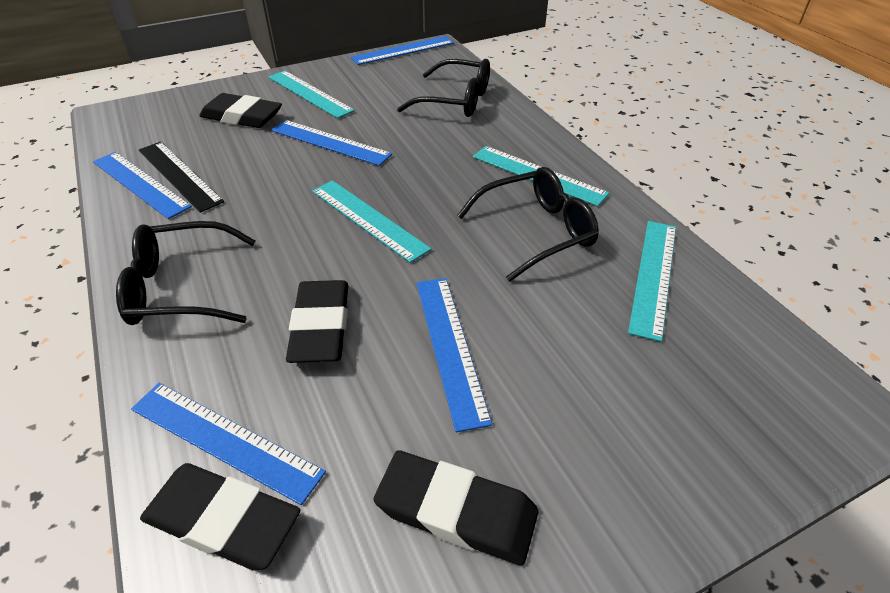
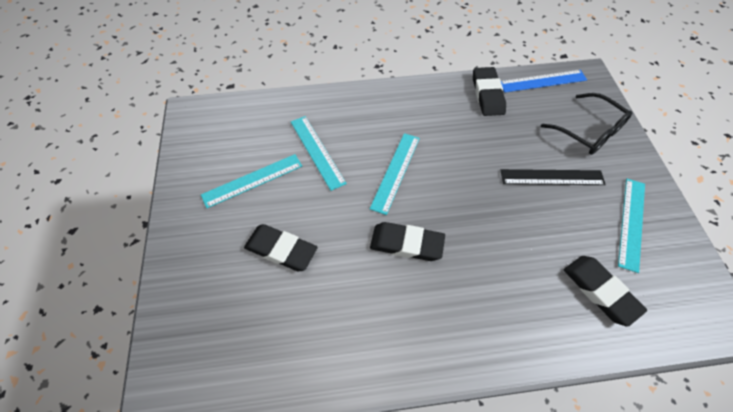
black glasses: 3 -> 1
blue ruler: 5 -> 1

